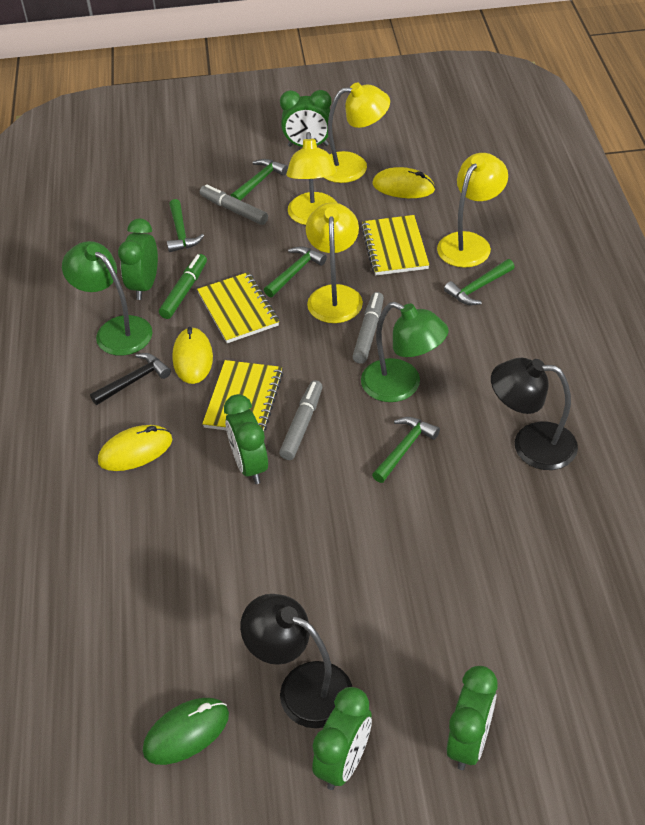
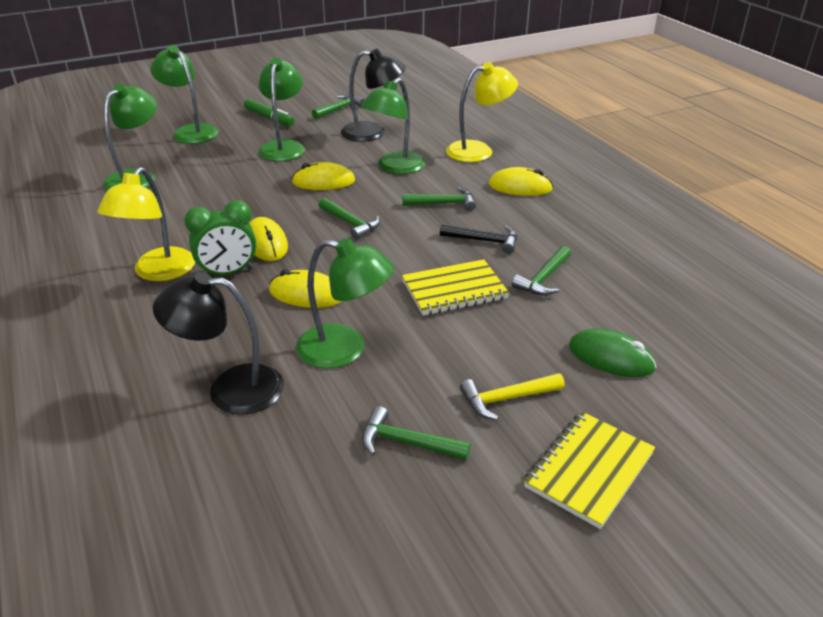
green clock: 5 -> 1
green lamp: 2 -> 5
grey marker: 3 -> 0
yellow hammer: 0 -> 1
yellow lamp: 4 -> 2
yellow mouse: 3 -> 4
yellow notebook: 3 -> 2

